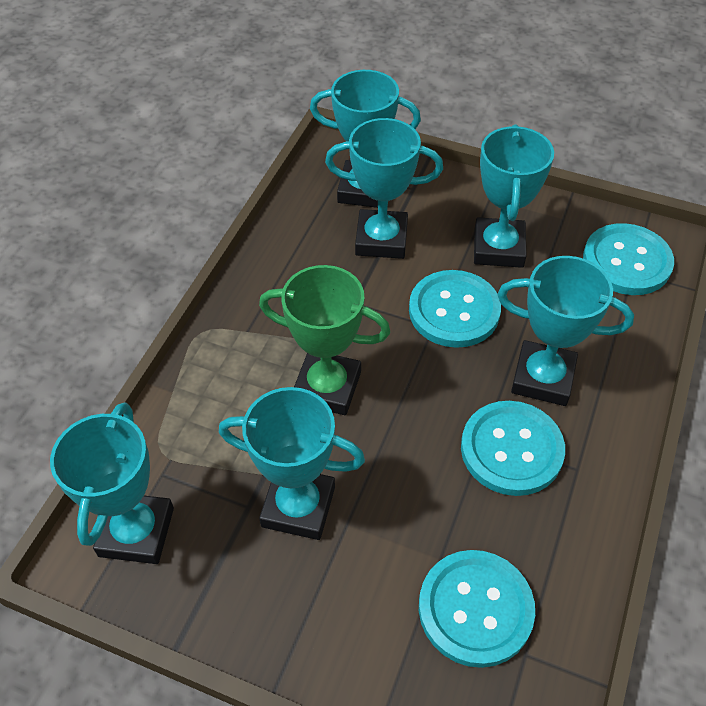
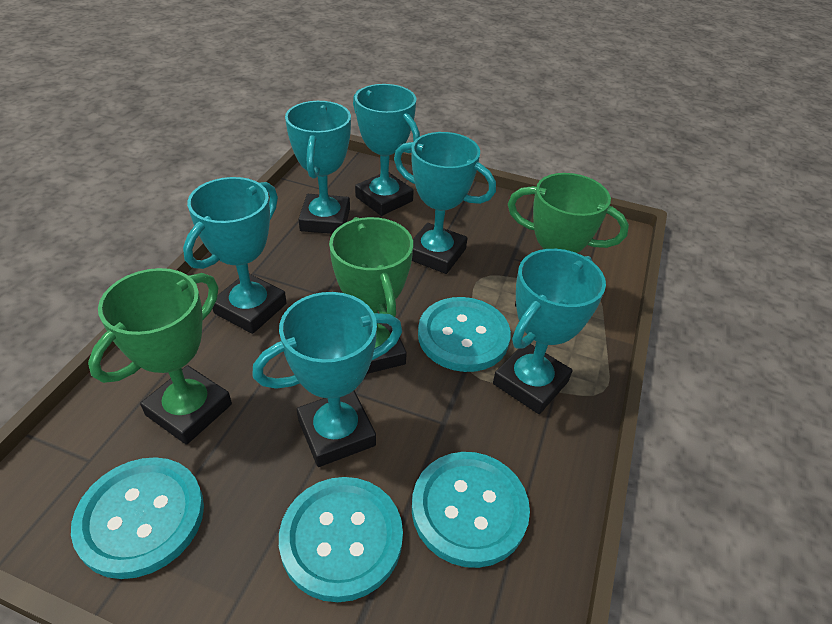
green trophy: 1 -> 3

